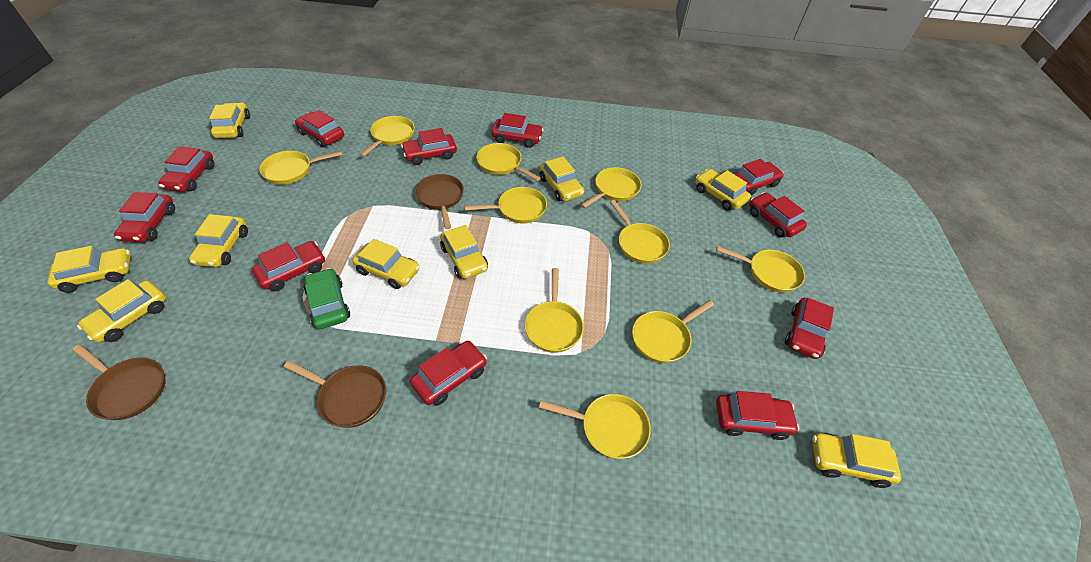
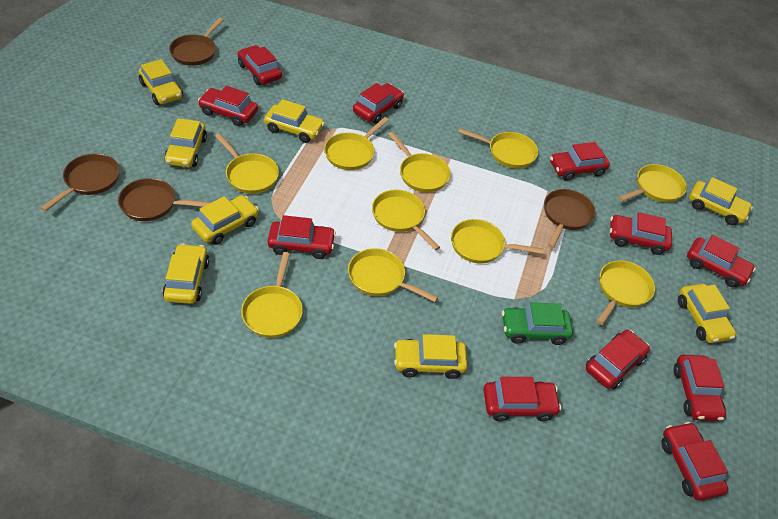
brown pan: 3 -> 4
yellow car: 9 -> 8

